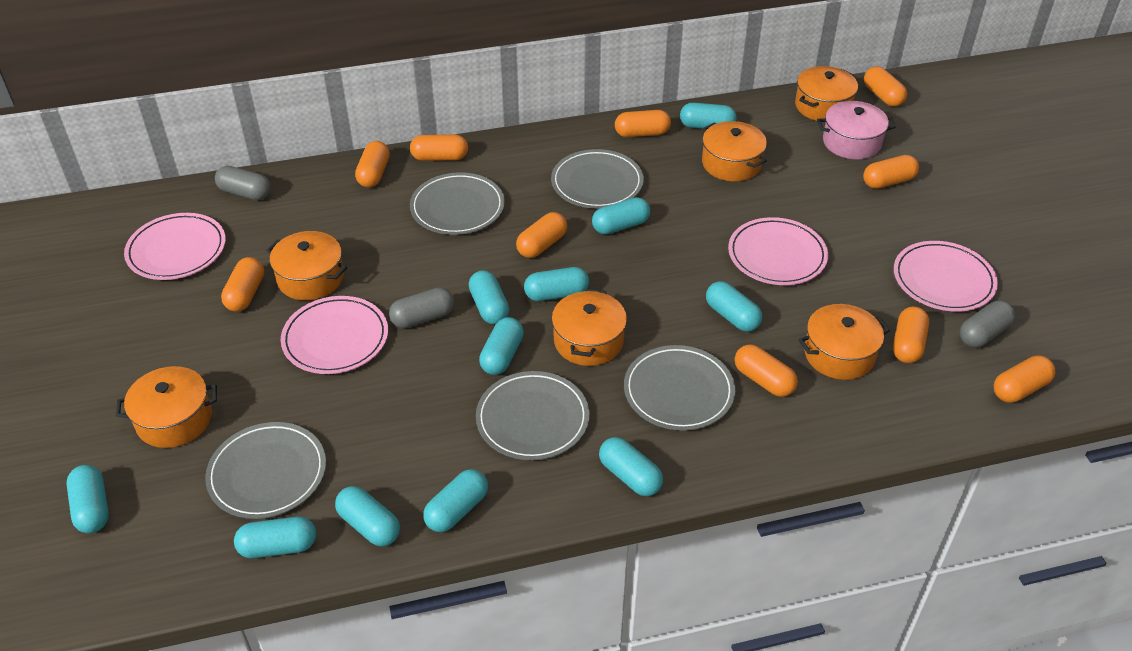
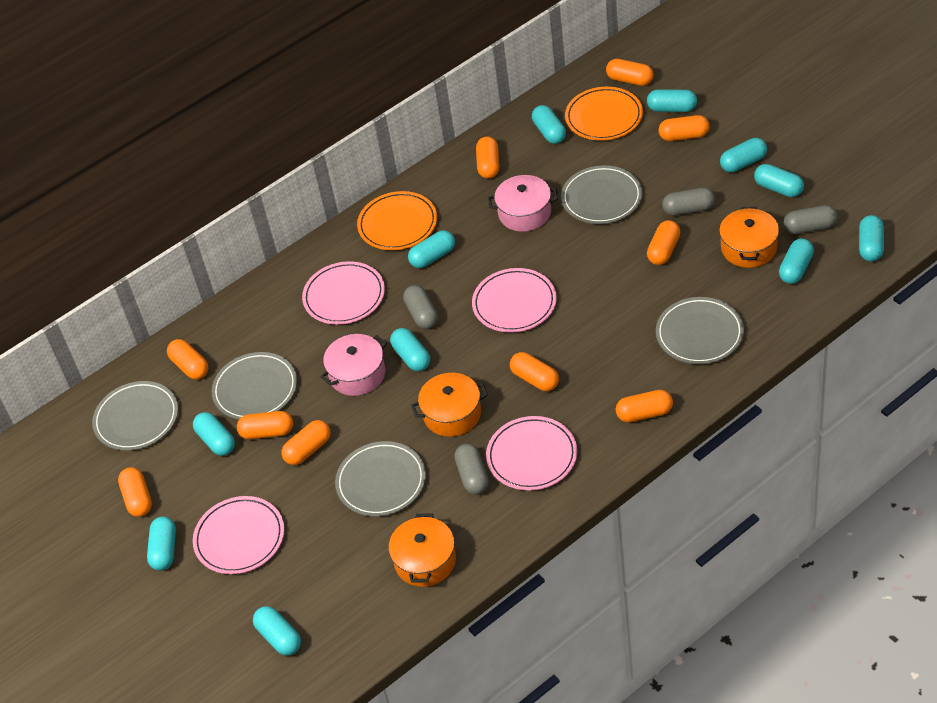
grey capsule: 3 -> 4
orange plate: 0 -> 2
orange pot: 6 -> 3
pink pot: 1 -> 2

